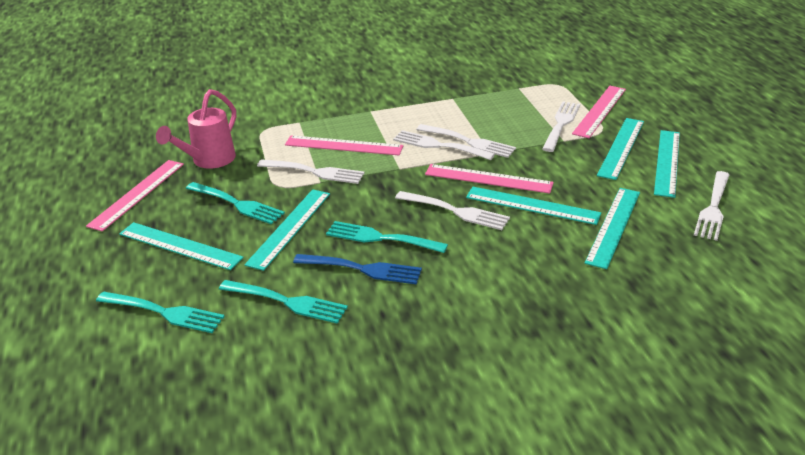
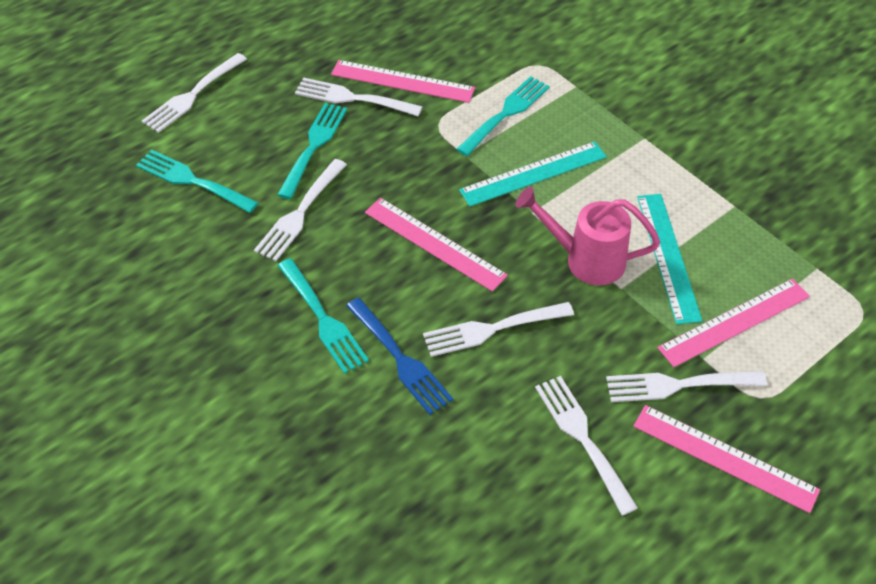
turquoise ruler: 6 -> 2

